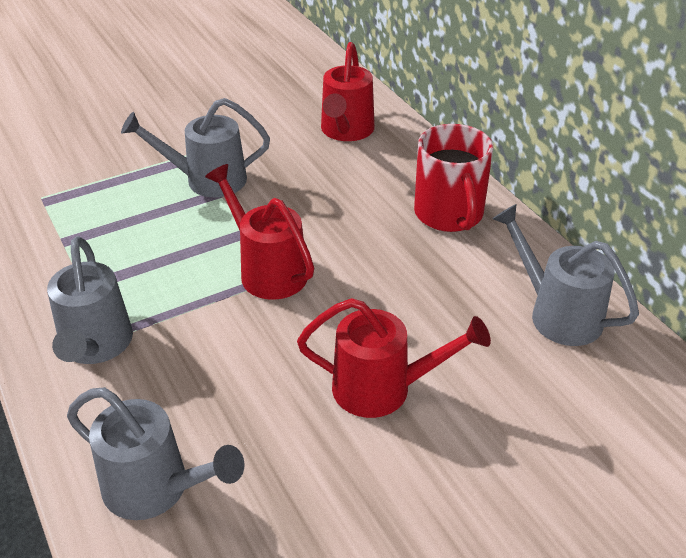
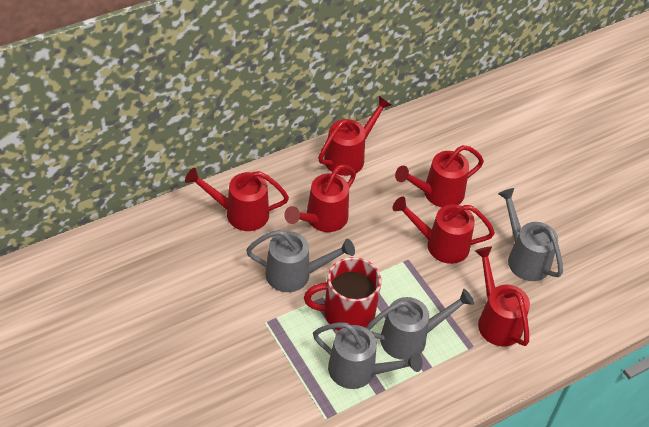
red watering can: 3 -> 6

